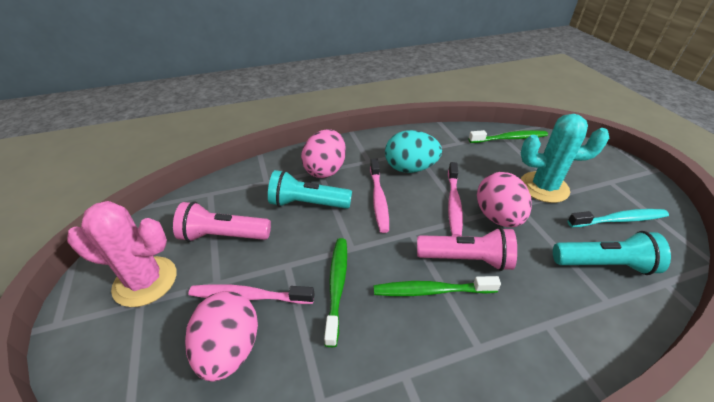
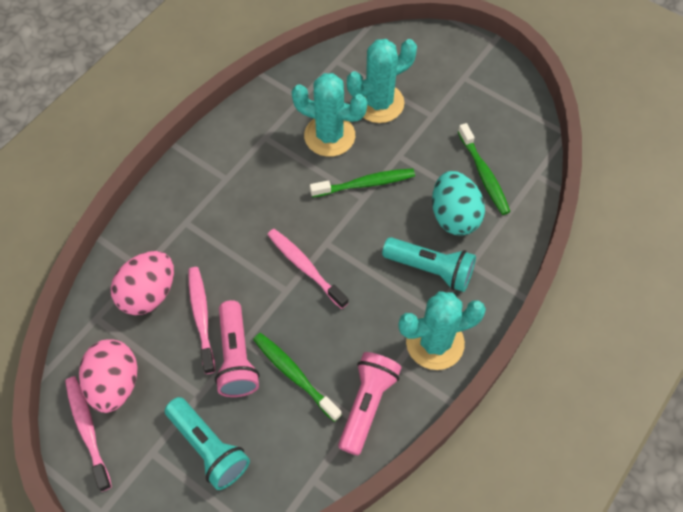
pink cactus: 1 -> 0
pink egg: 3 -> 2
turquoise cactus: 1 -> 3
turquoise toothbrush: 1 -> 0

